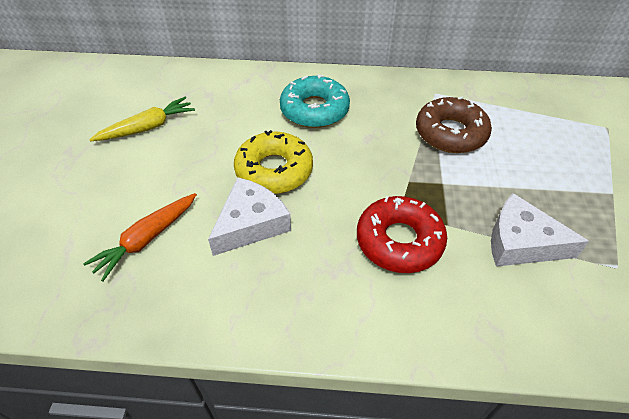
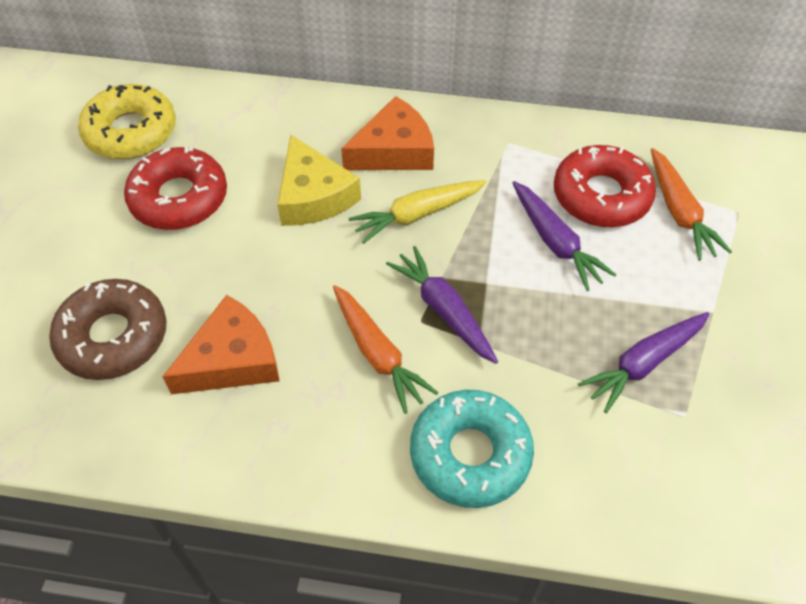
orange carrot: 1 -> 2
orange cheese: 0 -> 2
purple carrot: 0 -> 3
red donut: 1 -> 2
white cheese: 2 -> 0
yellow cheese: 0 -> 1

